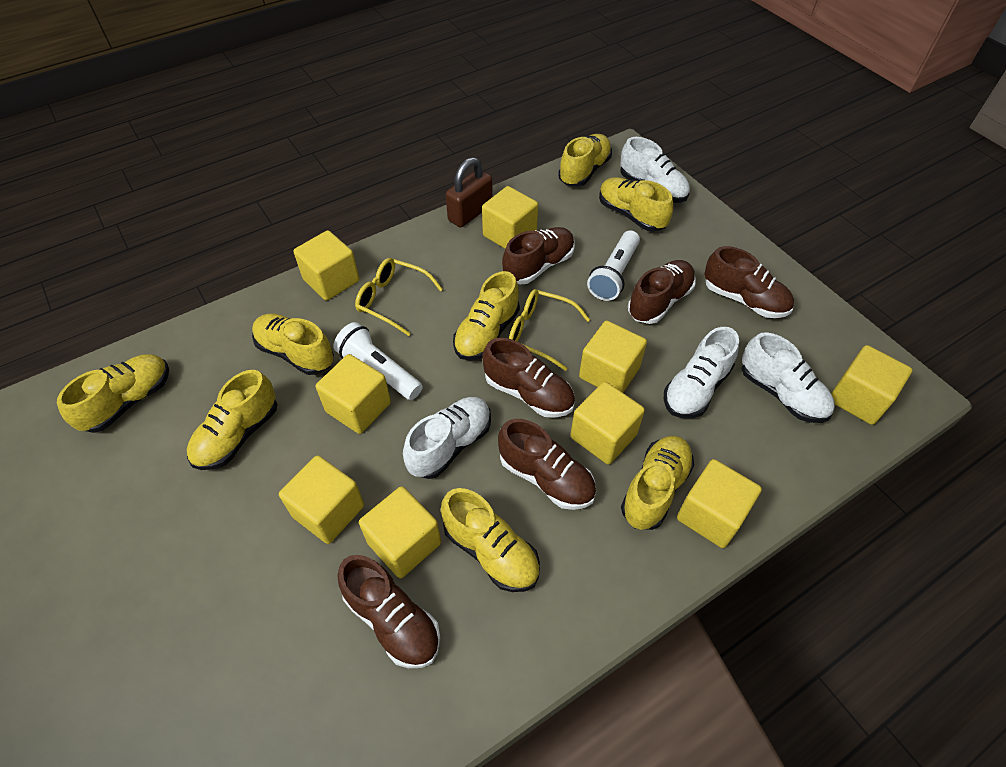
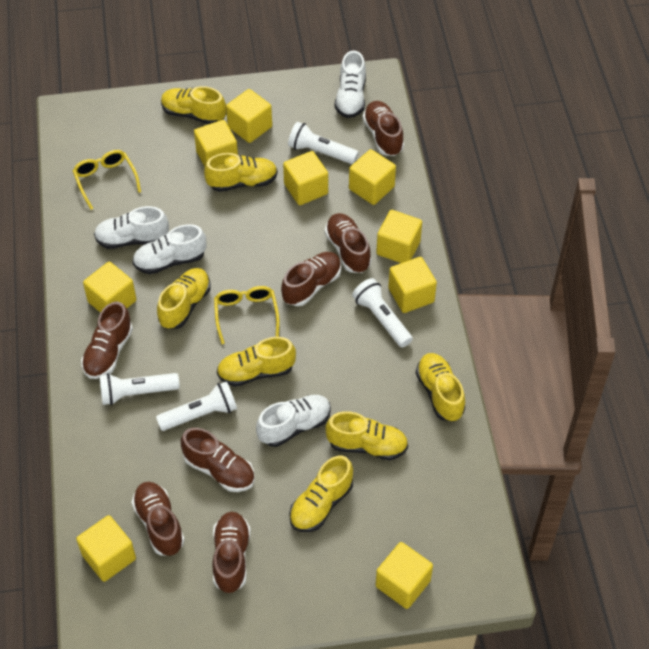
brown padlock: 1 -> 0
brown shoe: 6 -> 7
white flashlight: 2 -> 4
yellow shoe: 8 -> 7

